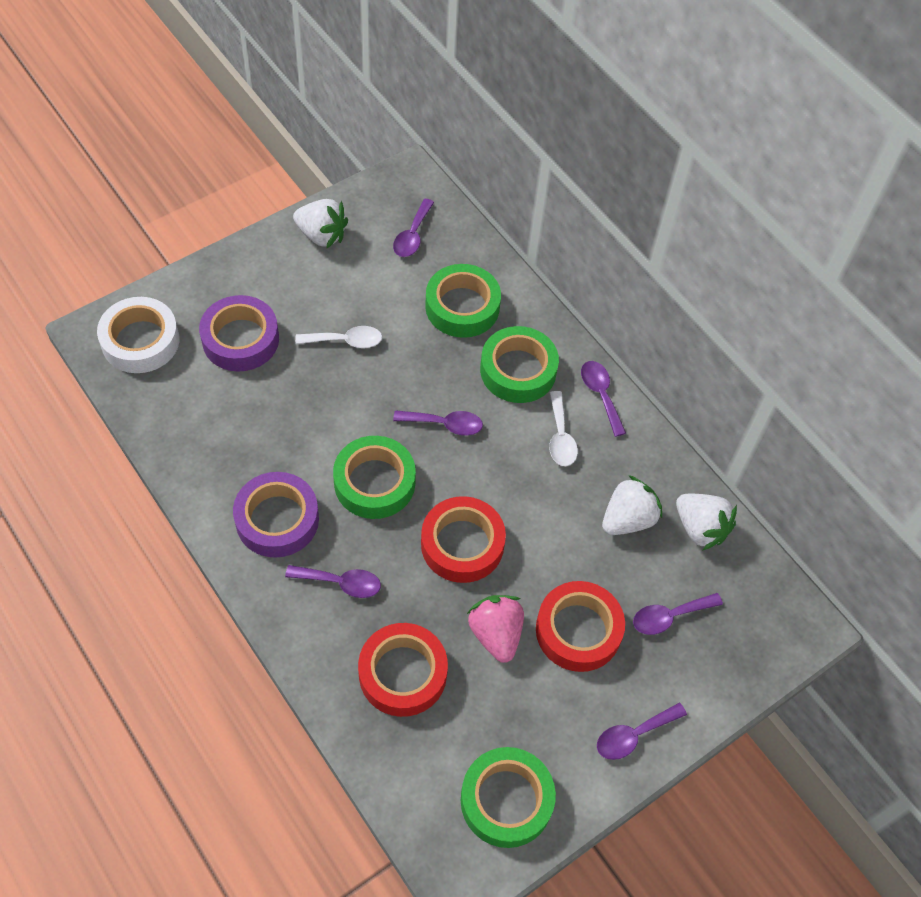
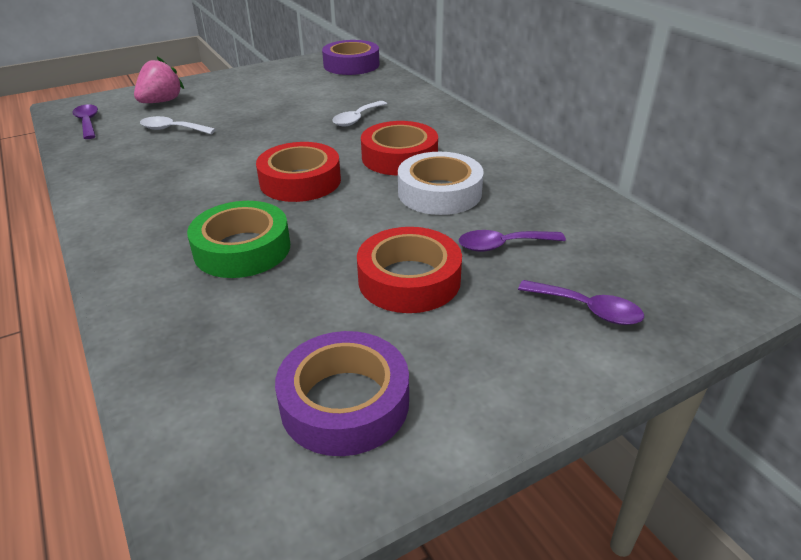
green tape: 4 -> 1
purple spoon: 6 -> 3
white strawberry: 3 -> 0

